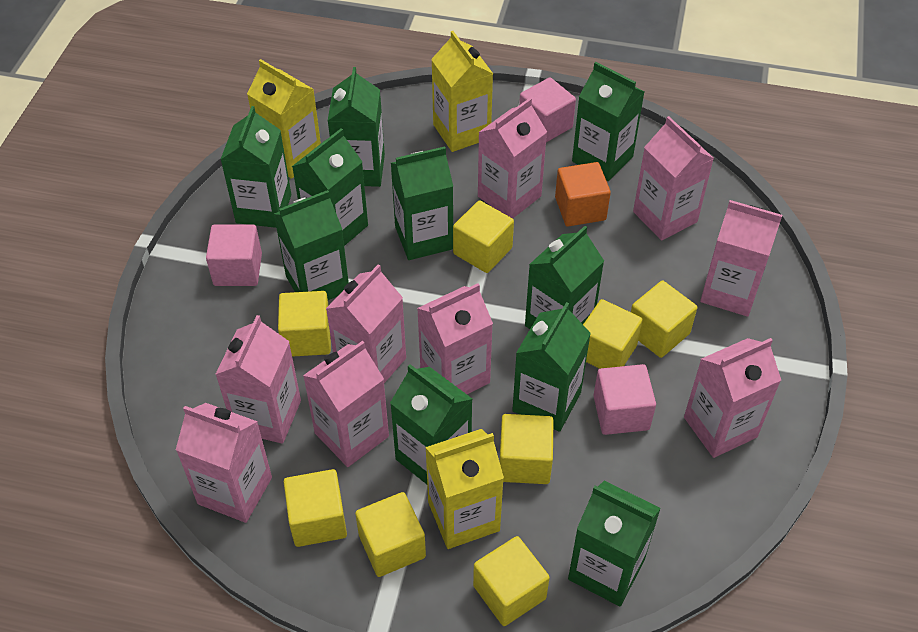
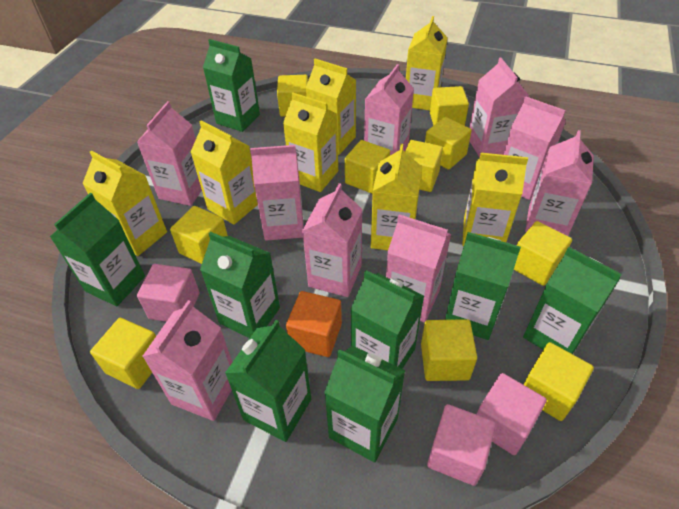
green carton: 10 -> 8
yellow carton: 3 -> 7
yellow cube: 8 -> 10

